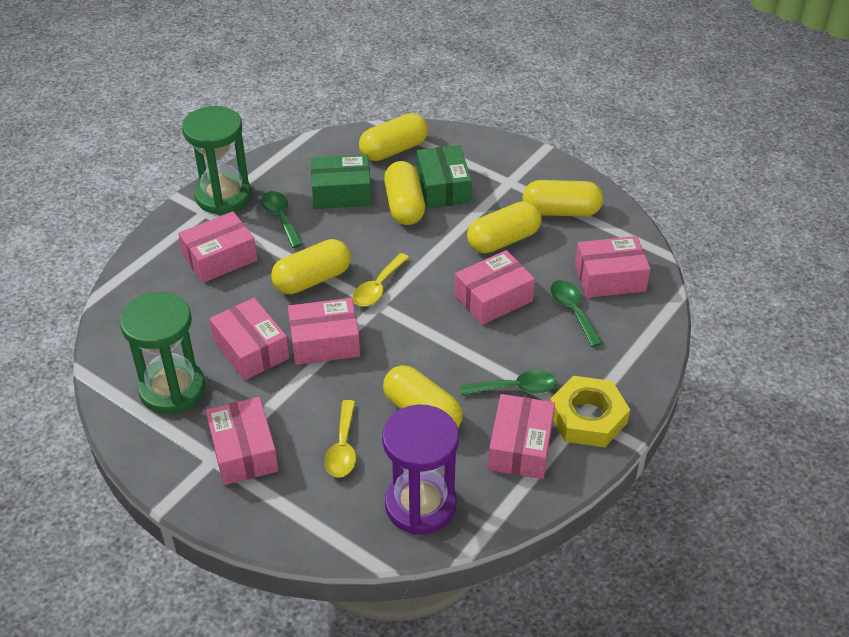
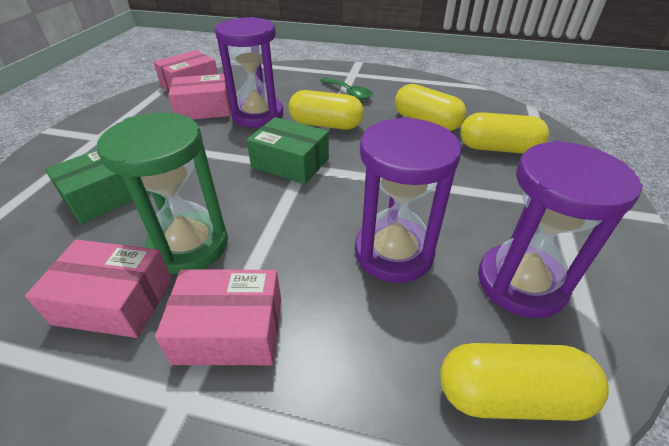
green hourglass: 2 -> 1
green spoon: 3 -> 1
pink box: 7 -> 4
purple hourglass: 1 -> 3
yellow capsule: 6 -> 4
yellow nut: 1 -> 0
yellow spoon: 2 -> 0

